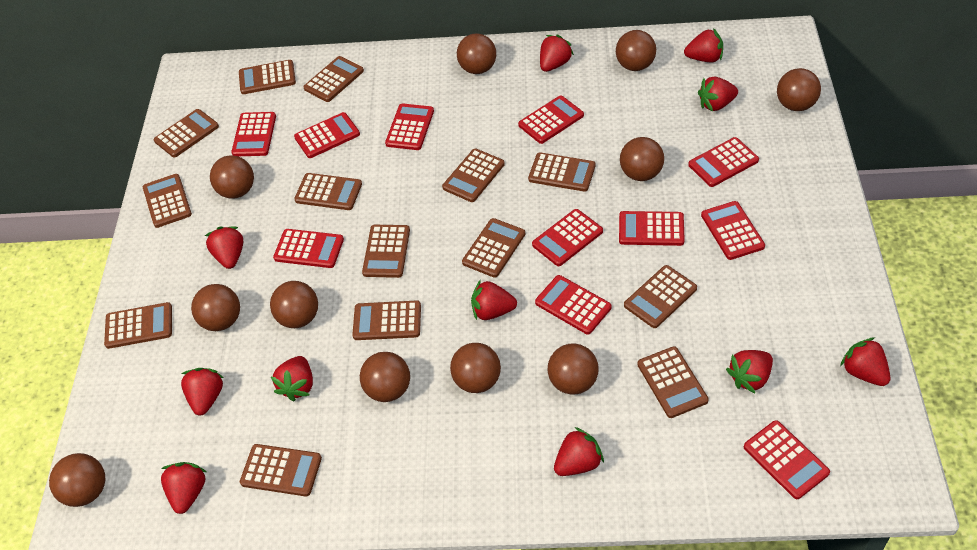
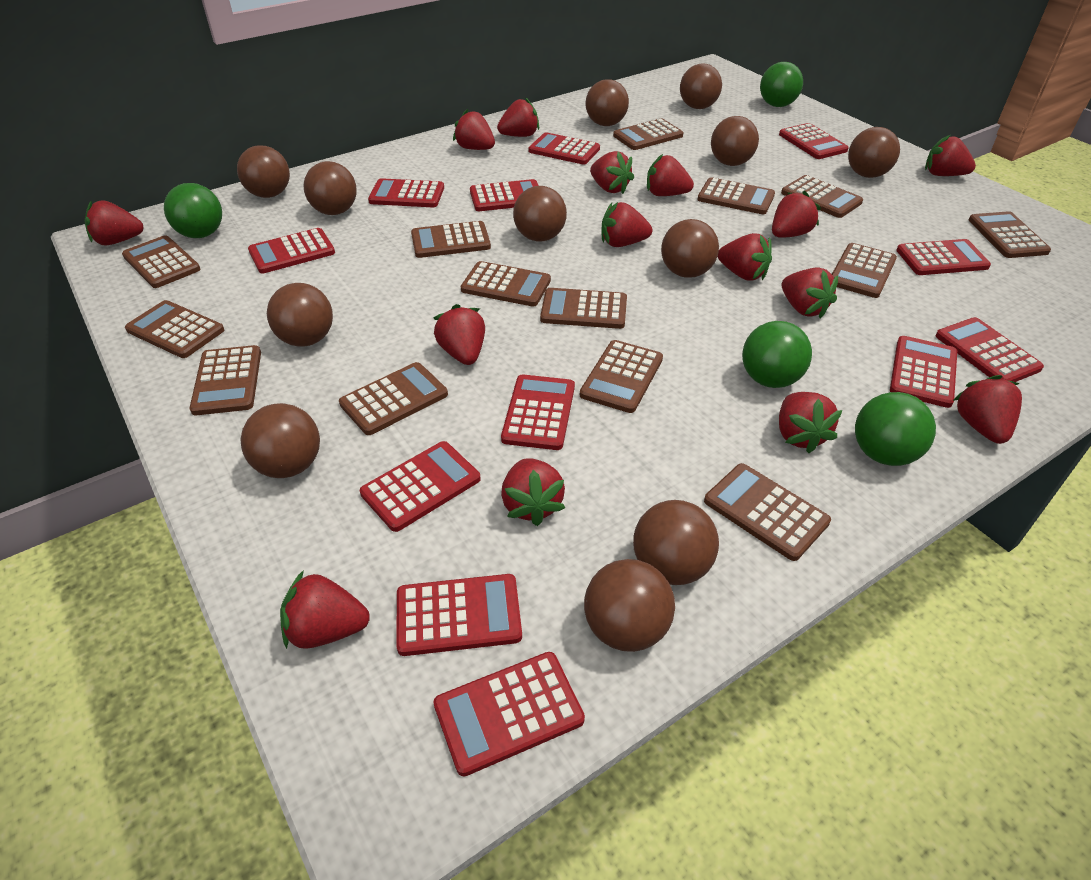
brown ball: 11 -> 12
green ball: 0 -> 4
red calculator: 11 -> 12
red strawberry: 11 -> 15

